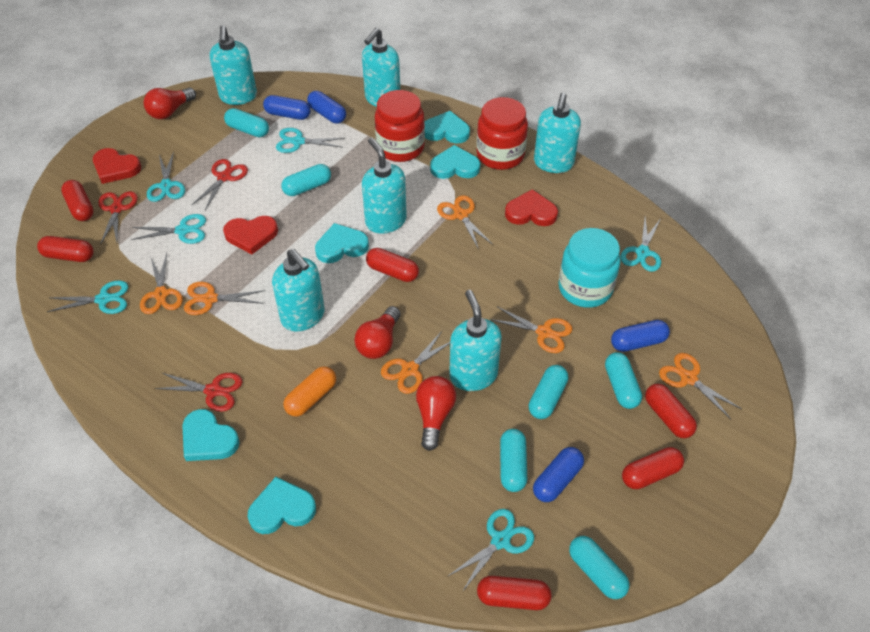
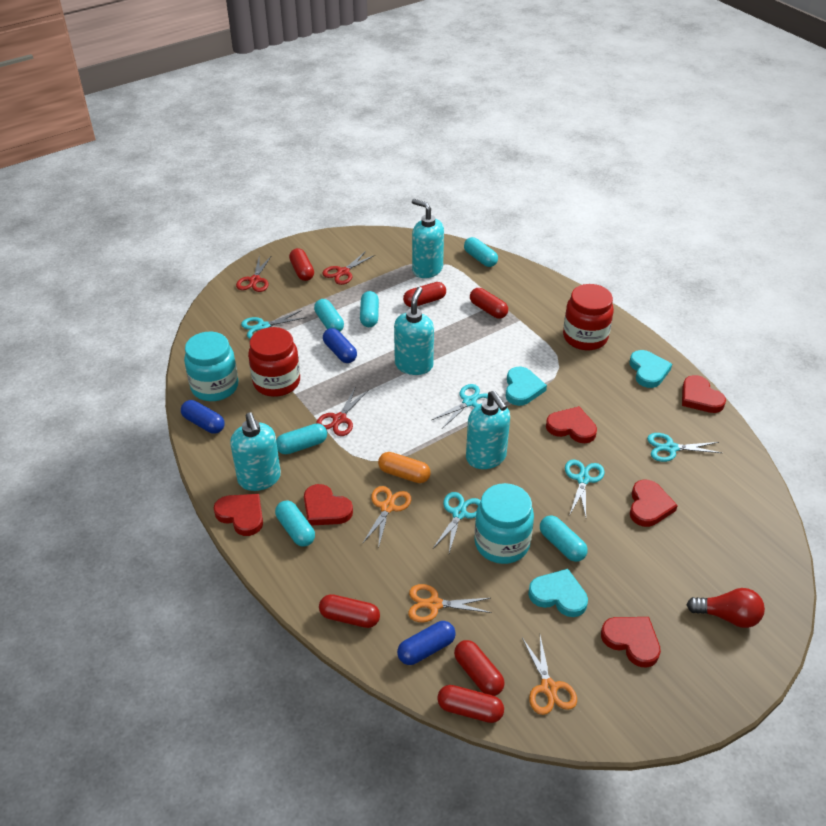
blue capsule: 4 -> 3
orange scissors: 6 -> 3
red heart: 3 -> 6
red light bulb: 3 -> 1
turquoise heart: 5 -> 3
turquoise jar: 1 -> 2
turquoise scissors: 6 -> 5
turquoise soap dispenser: 6 -> 4

